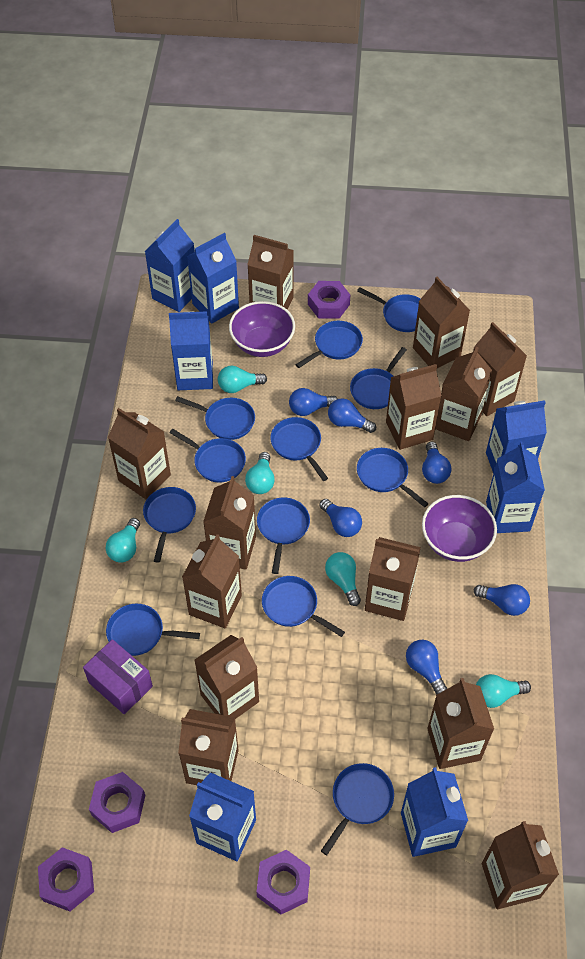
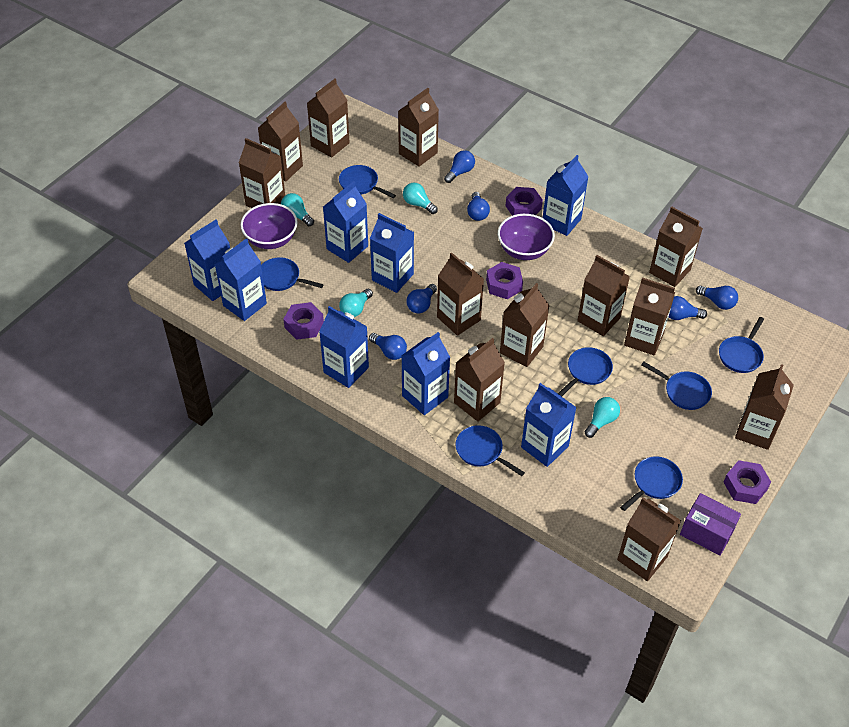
blue carton: 7 -> 8
blue pan: 12 -> 7
brown carton: 13 -> 12
turquoise light bulb: 5 -> 4

